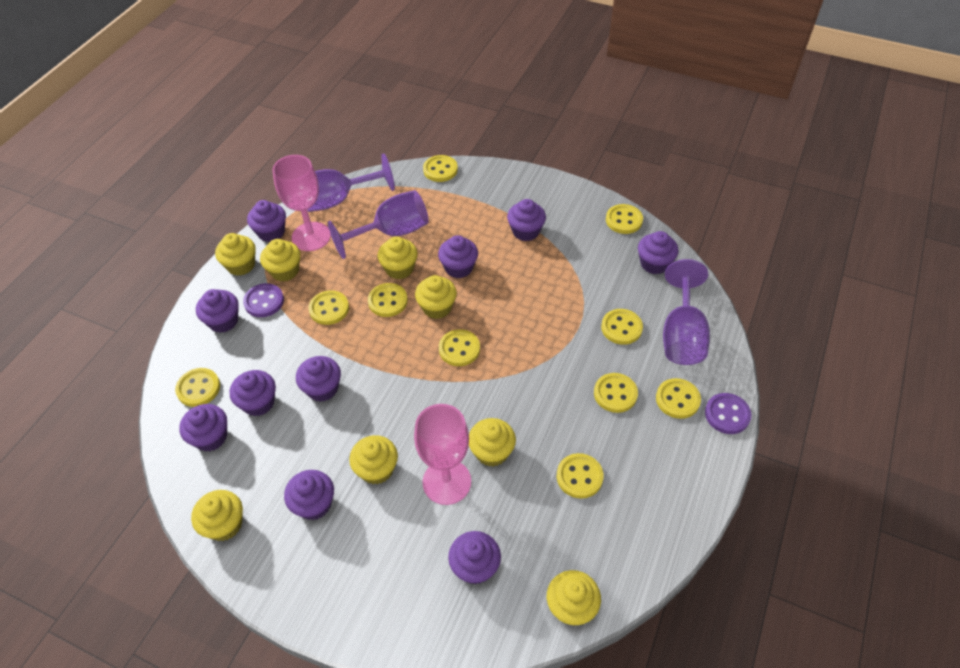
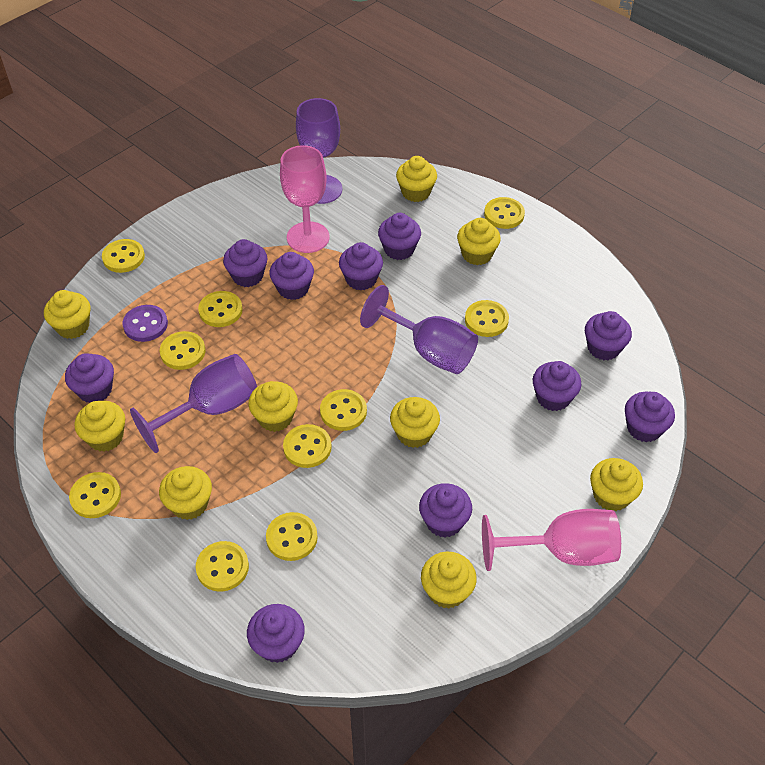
purple button: 2 -> 1
yellow cupcake: 8 -> 9

